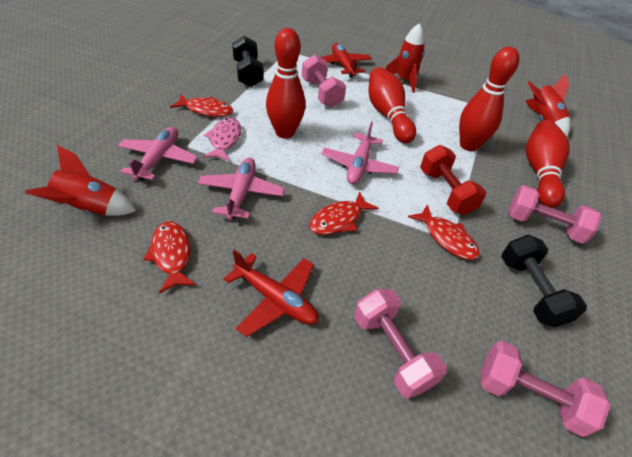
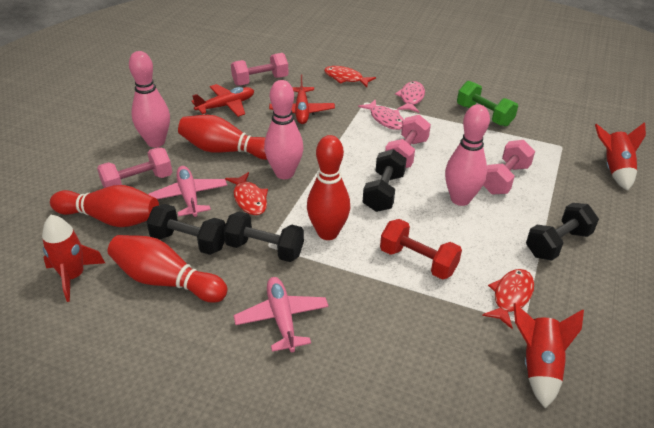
black dumbbell: 2 -> 4
green dumbbell: 0 -> 1
pink bowling pin: 0 -> 3
pink fish: 1 -> 2
pink plane: 3 -> 2
red fish: 4 -> 3

